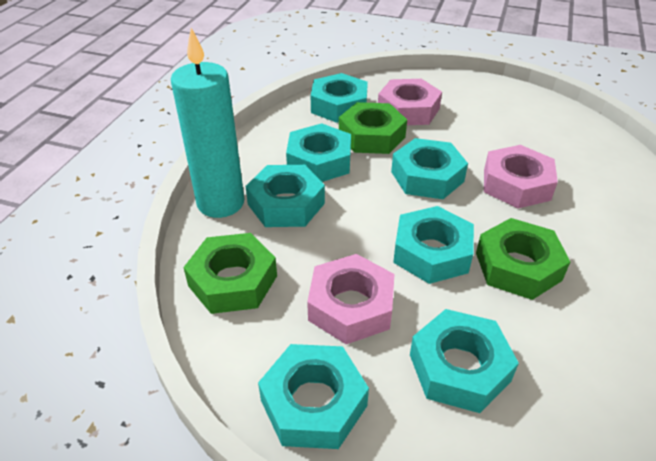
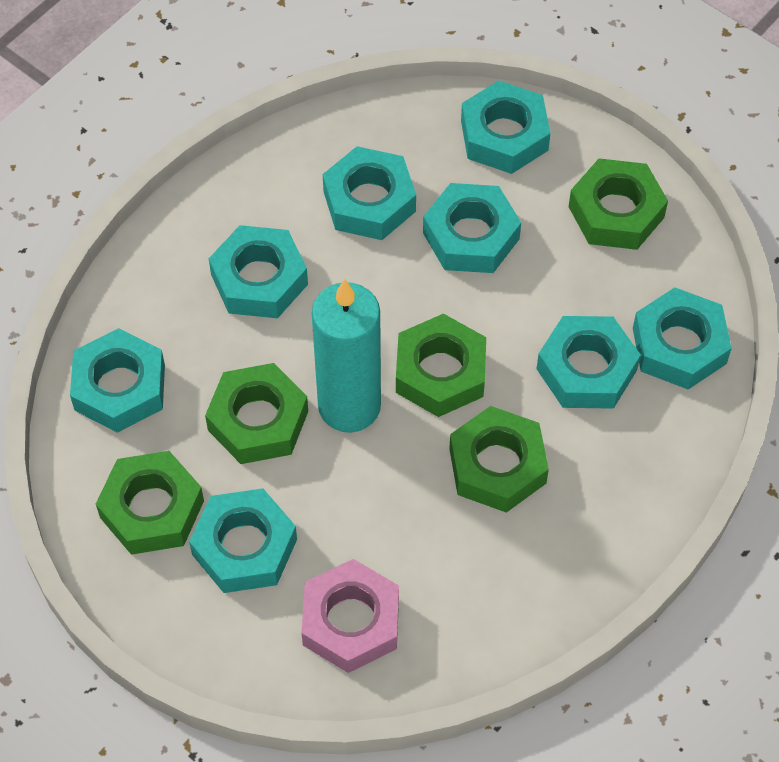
green nut: 3 -> 5
pink nut: 3 -> 1
turquoise nut: 7 -> 8

